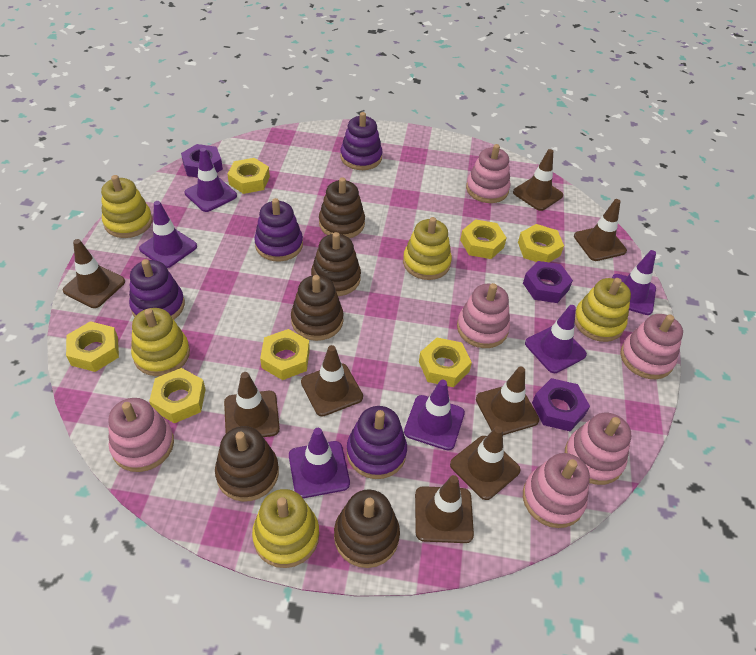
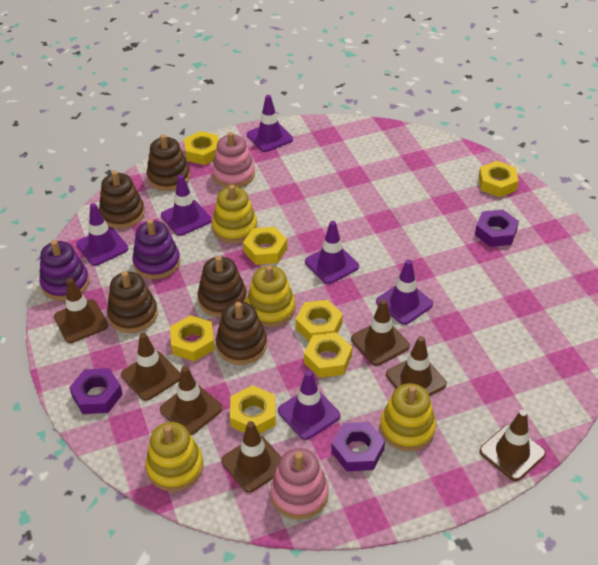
brown traffic cone: 8 -> 7
pink stacking toy: 6 -> 2
purple stacking toy: 4 -> 2
yellow stacking toy: 5 -> 4

